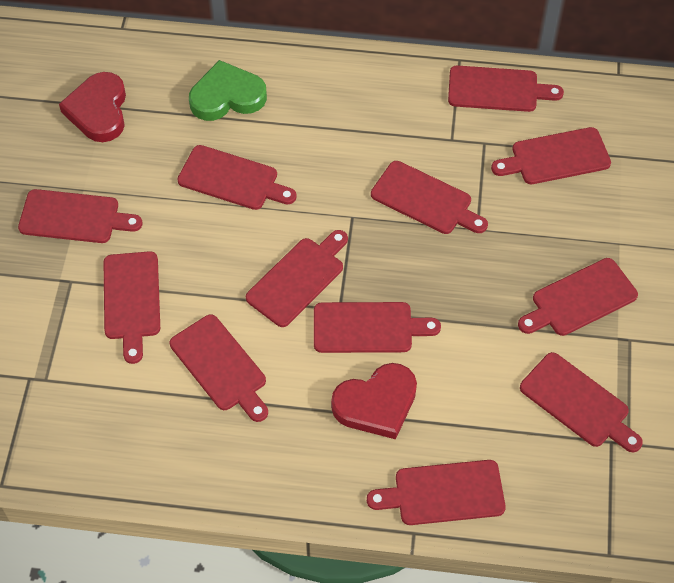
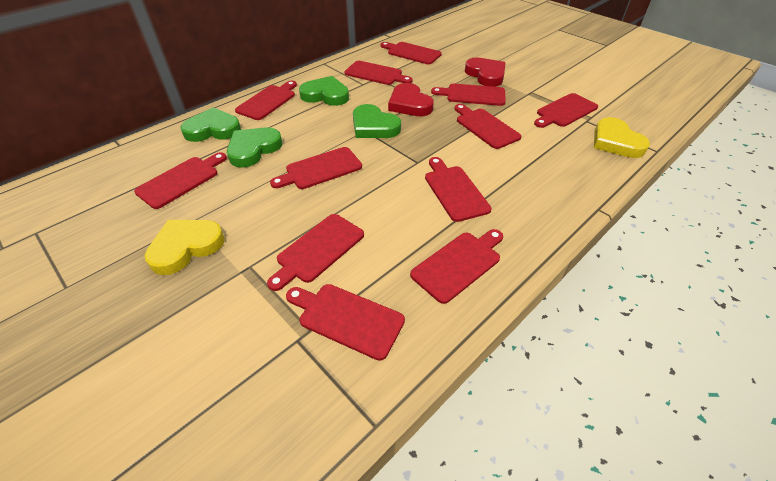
green heart: 1 -> 4
yellow heart: 0 -> 2

